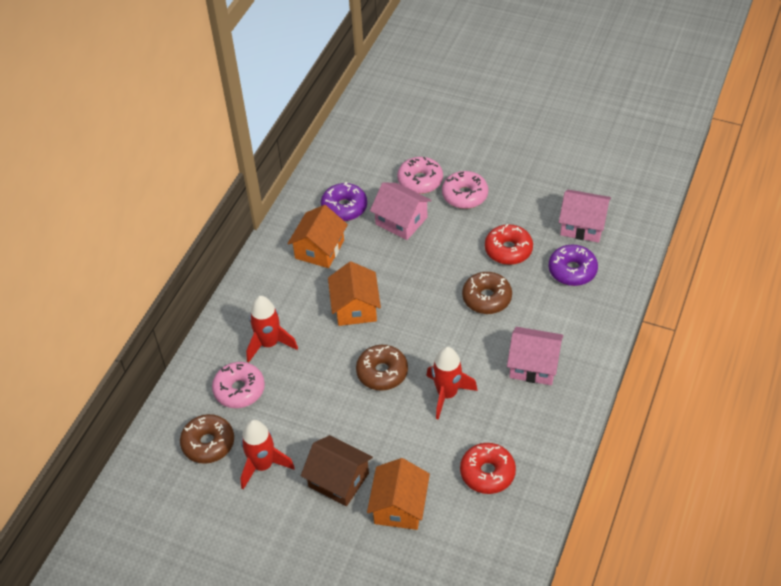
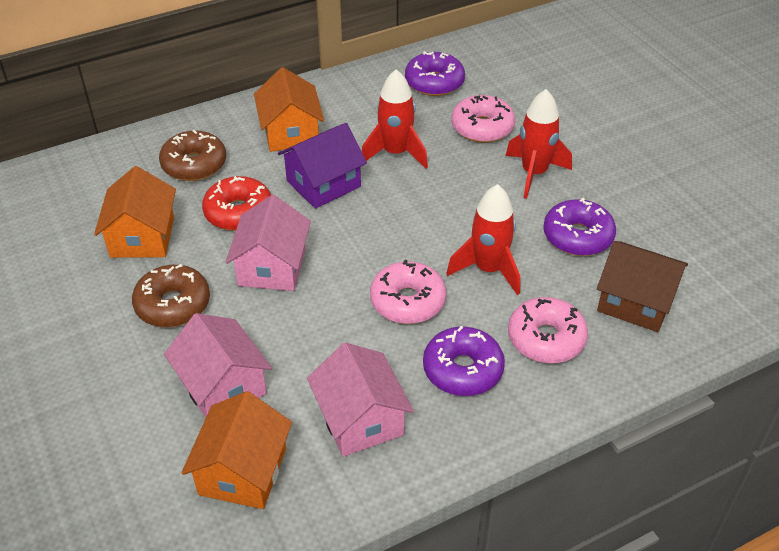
brown donut: 3 -> 2
purple donut: 2 -> 3
purple house: 0 -> 1
red donut: 2 -> 1

